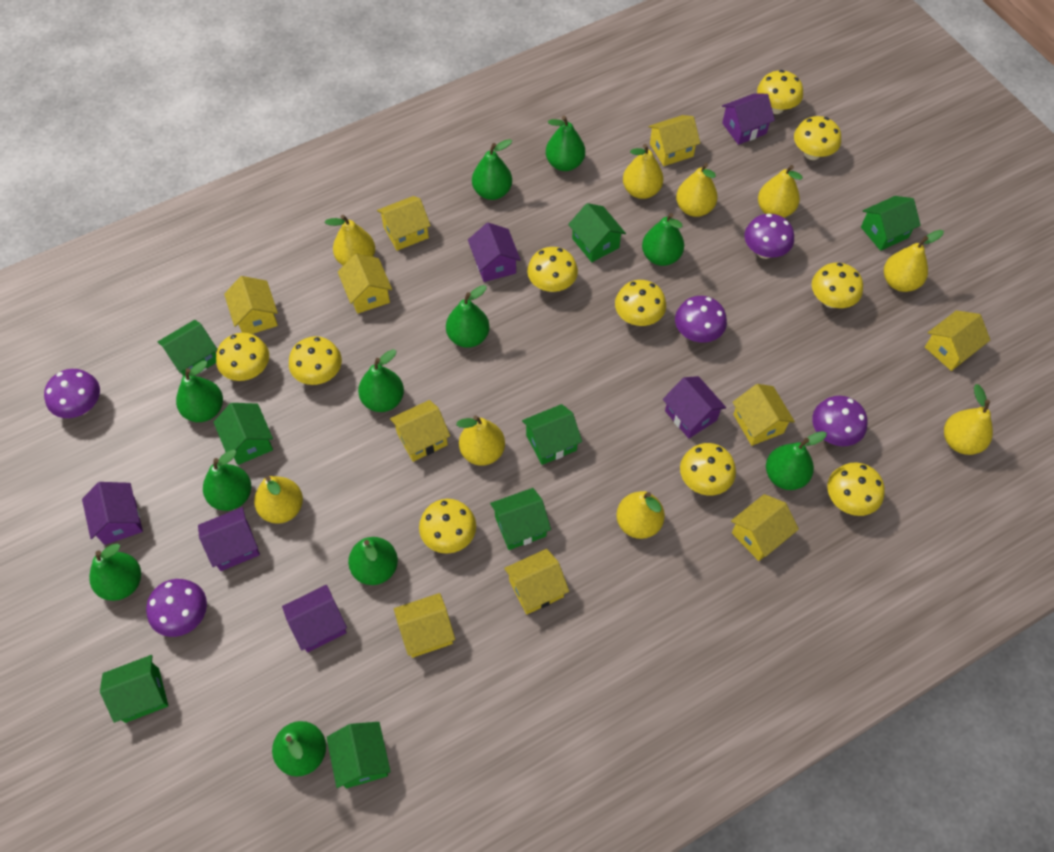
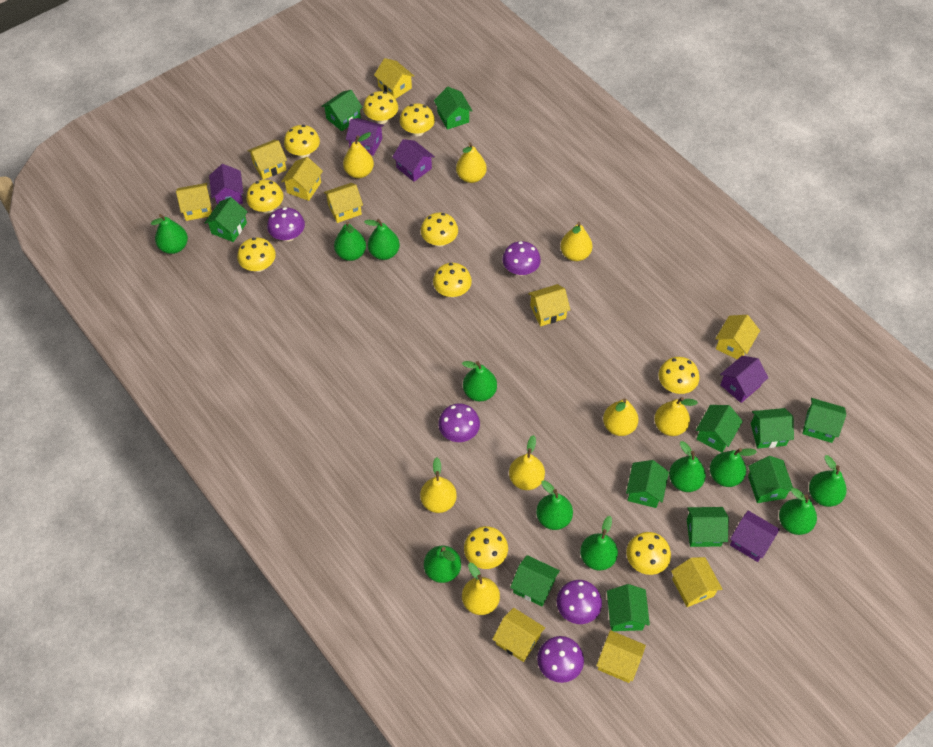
green house: 8 -> 11
purple house: 6 -> 5
yellow pear: 9 -> 8

